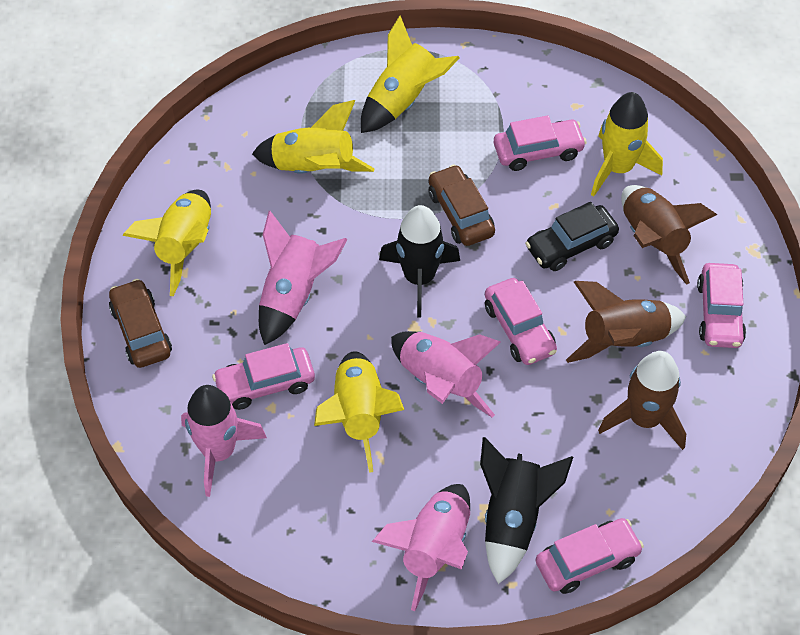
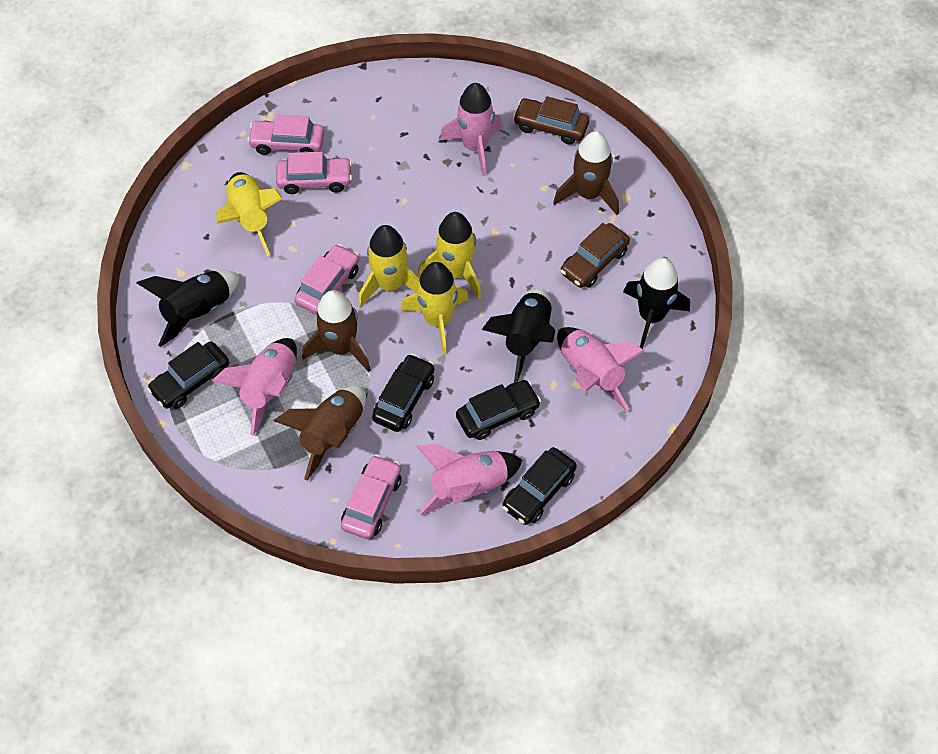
black car: 1 -> 4
black rocket: 2 -> 3
pink car: 5 -> 4
yellow rocket: 5 -> 4

